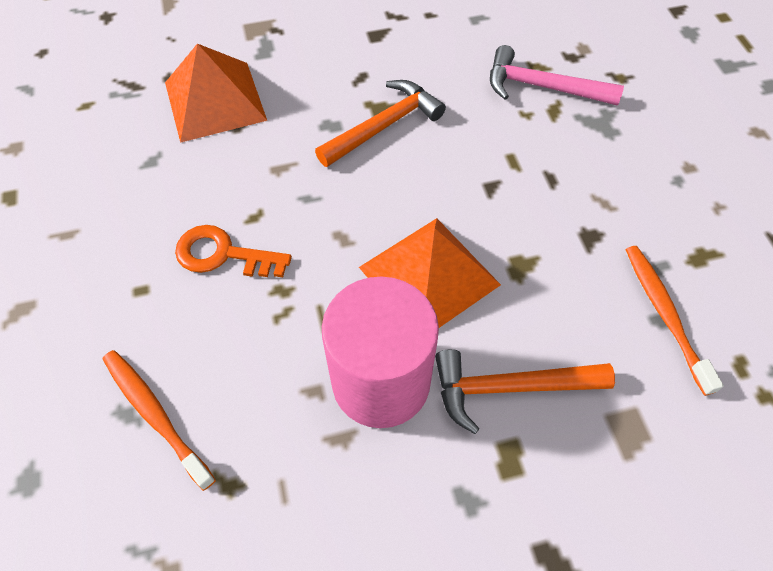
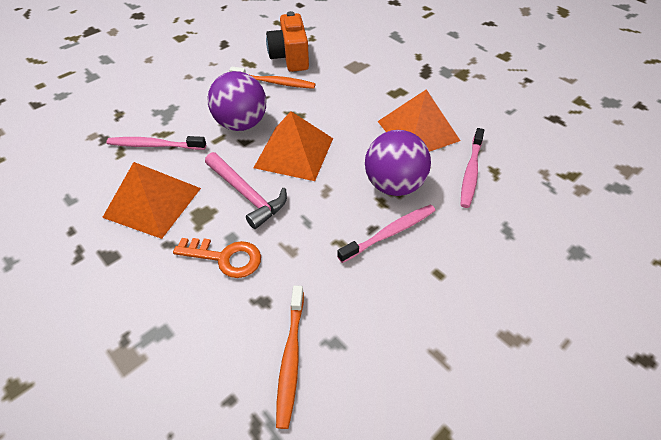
orange camera: 0 -> 1
orange hammer: 2 -> 0
orange pyramid: 2 -> 3
pink cylinder: 1 -> 0
pink toothbrush: 0 -> 3
purple ball: 0 -> 2

